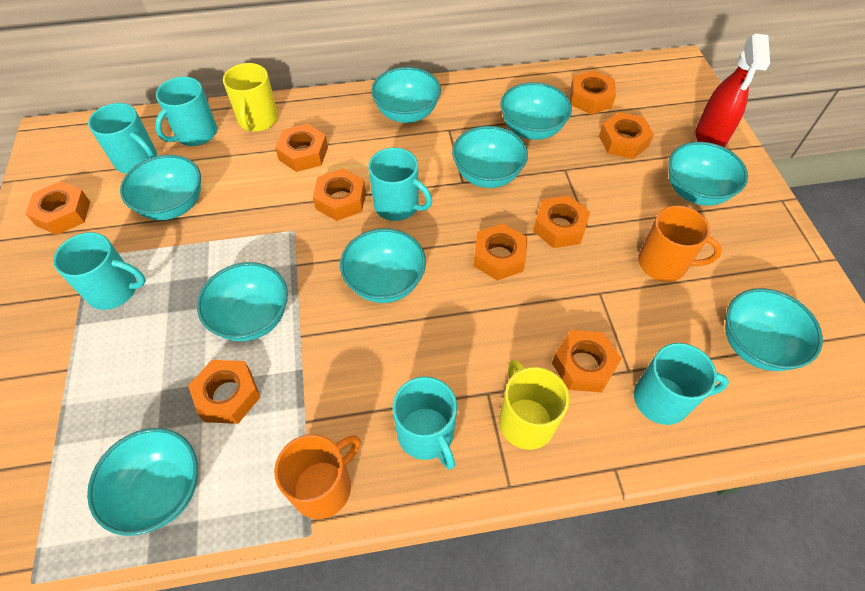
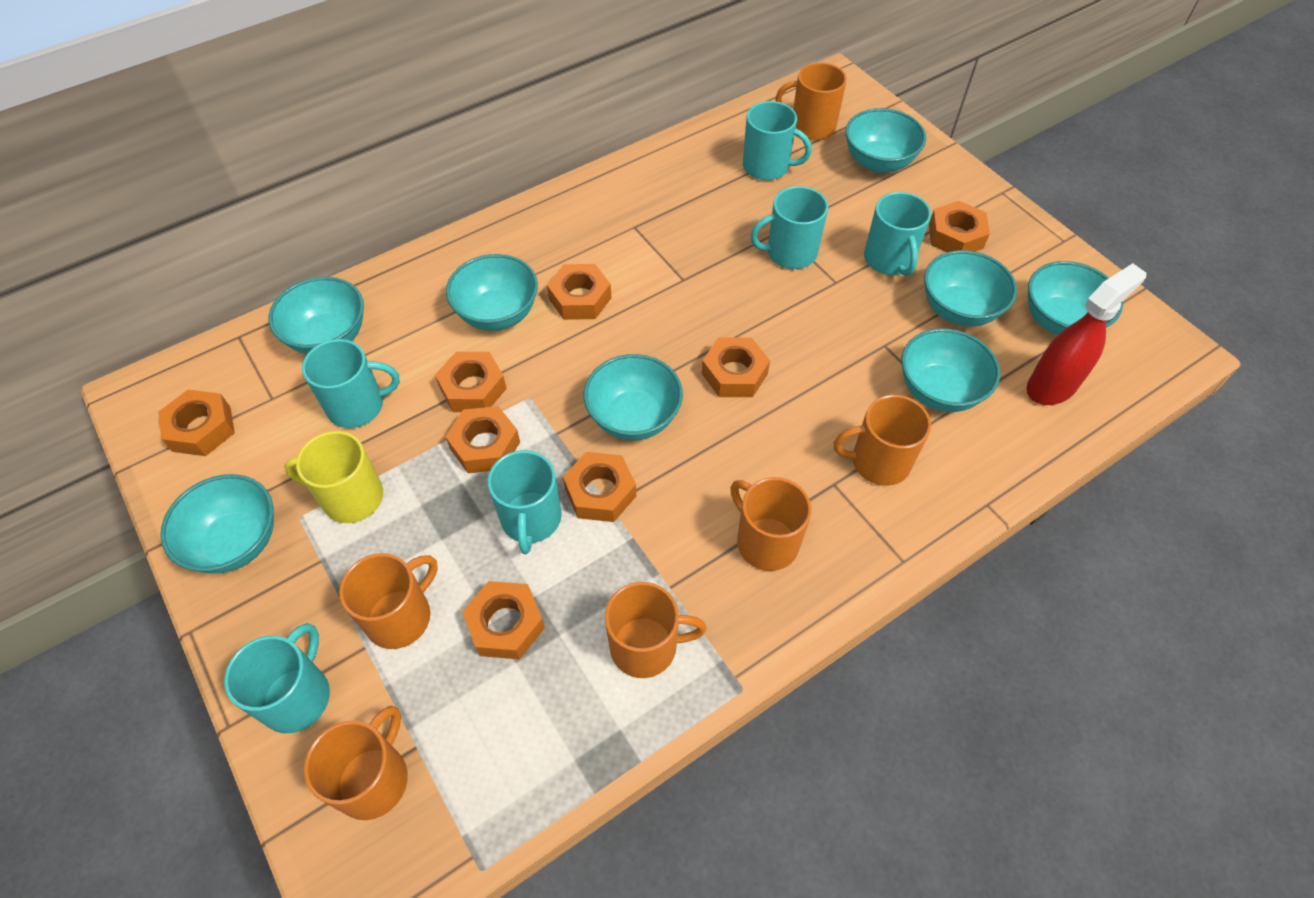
orange mug: 2 -> 6
orange nut: 9 -> 8
turquoise bowl: 9 -> 8
yellow mug: 2 -> 1

